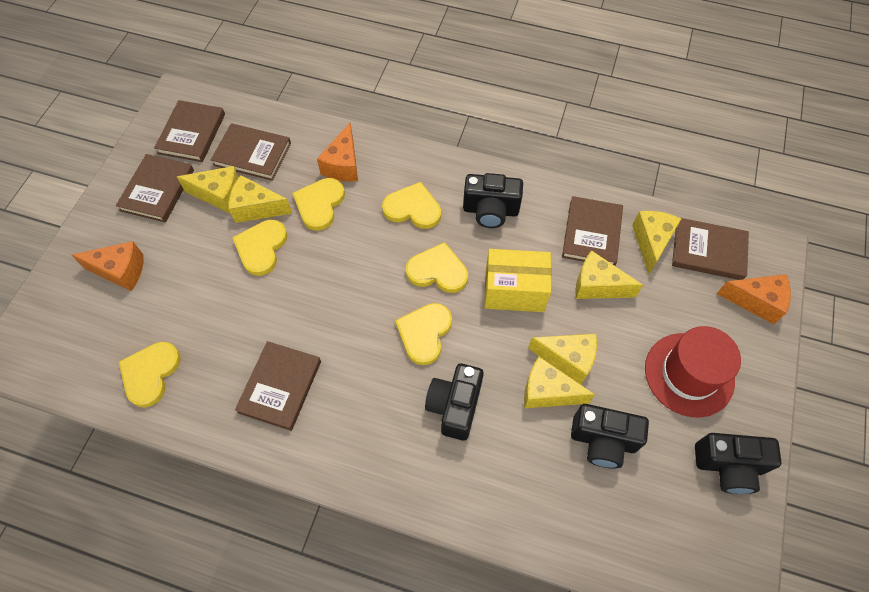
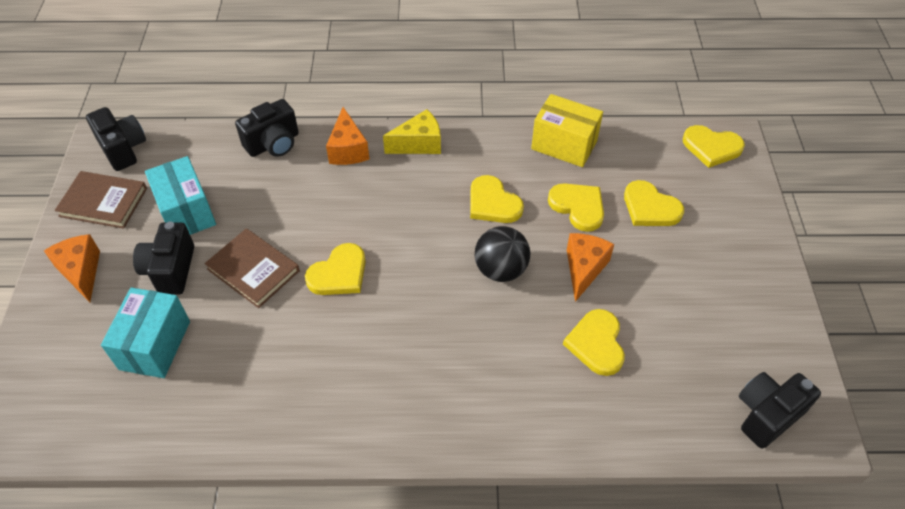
black ball: 0 -> 1
brown book: 6 -> 2
red hat: 1 -> 0
turquoise box: 0 -> 2
yellow cheese: 6 -> 1

